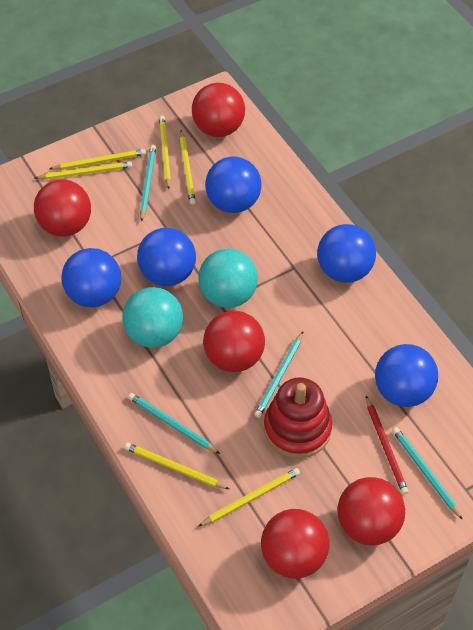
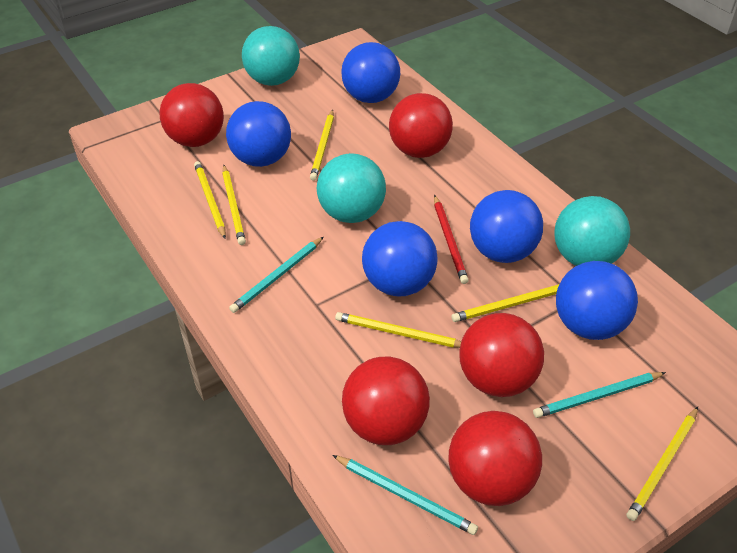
red stacking toy: 1 -> 0
turquoise ball: 2 -> 3
turquoise pencil: 4 -> 3

